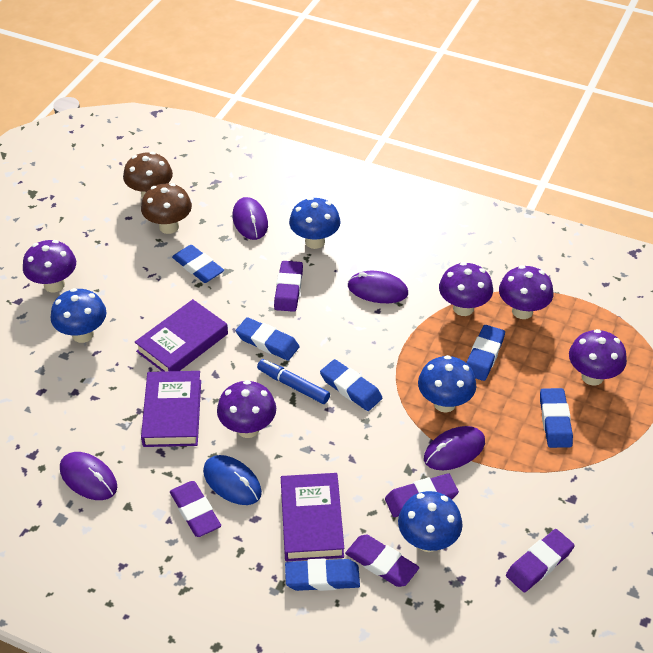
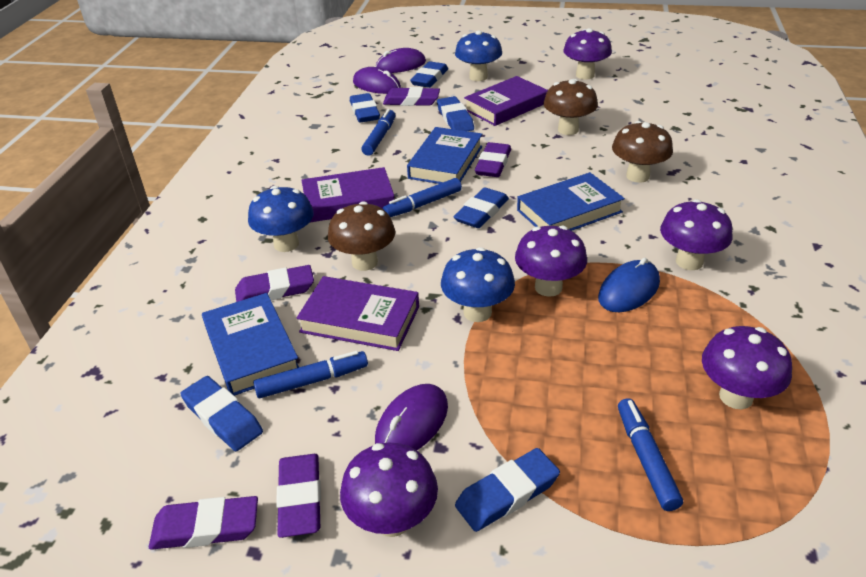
blue book: 0 -> 3
blue marker: 1 -> 4
blue mushroom: 4 -> 3
brown mushroom: 2 -> 3
purple mouse: 4 -> 3

